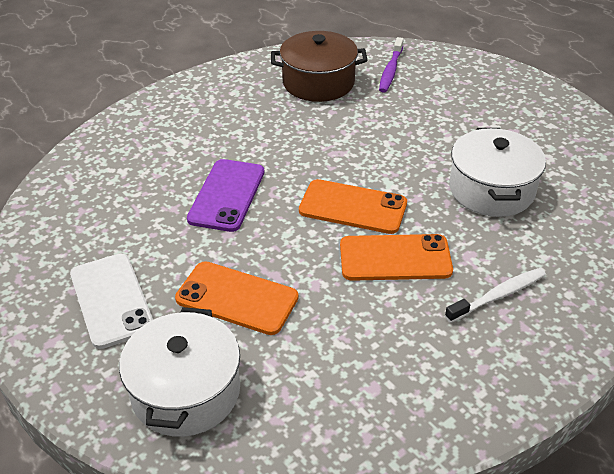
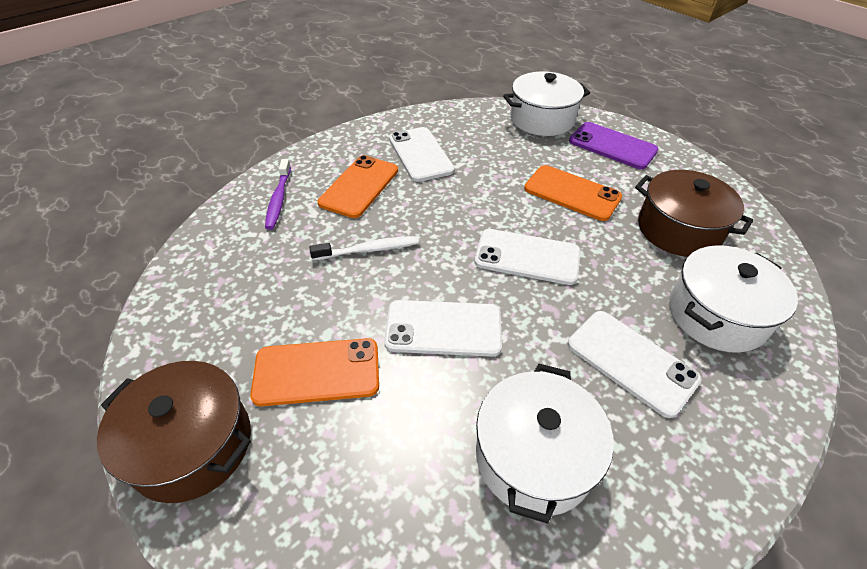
brown pot: 1 -> 2
white phone: 1 -> 4
white pot: 2 -> 3

